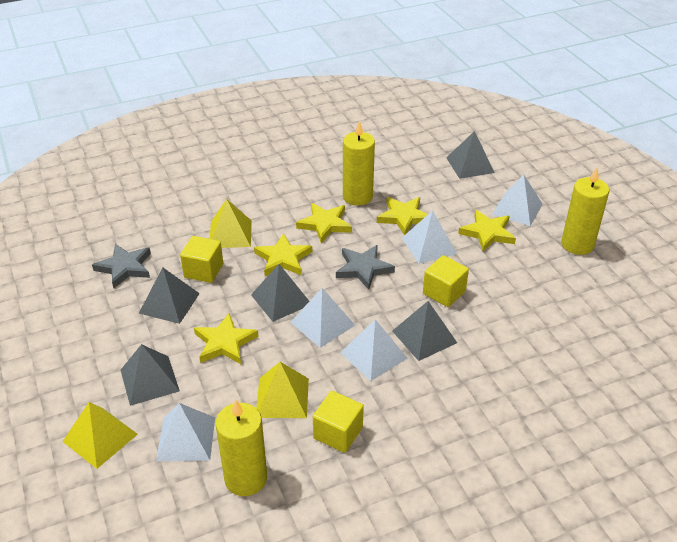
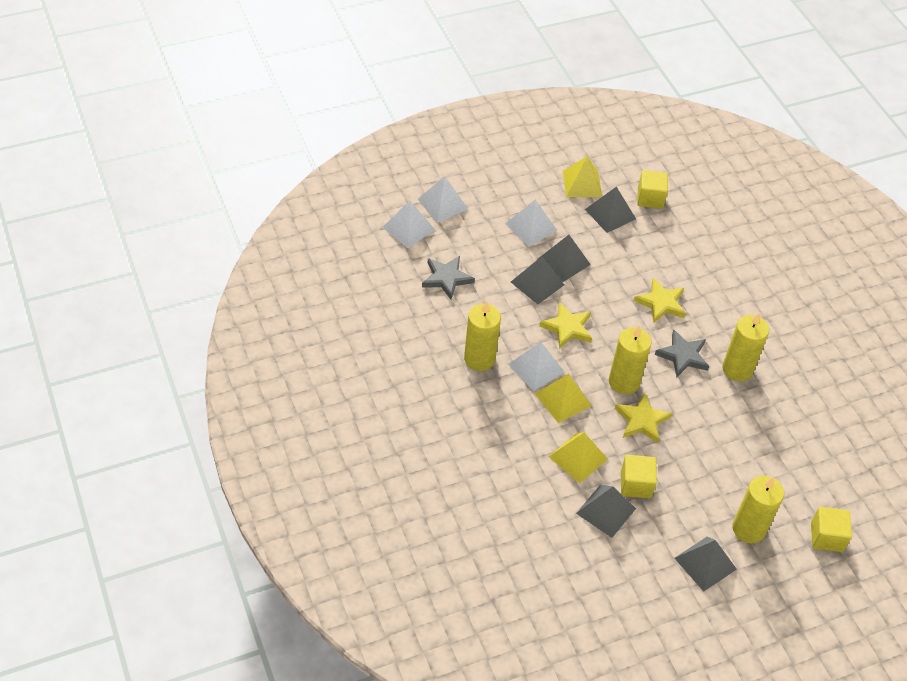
white pyramid: 5 -> 4
yellow candle: 3 -> 4
yellow star: 5 -> 3

